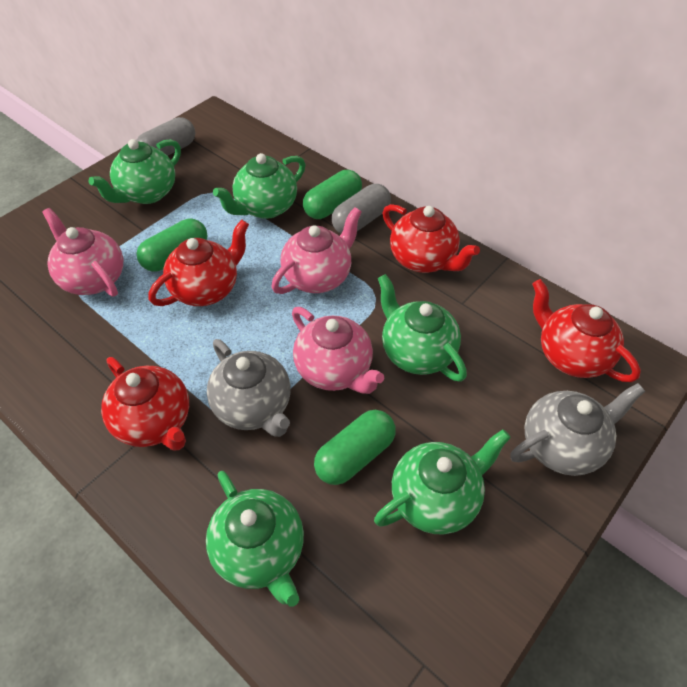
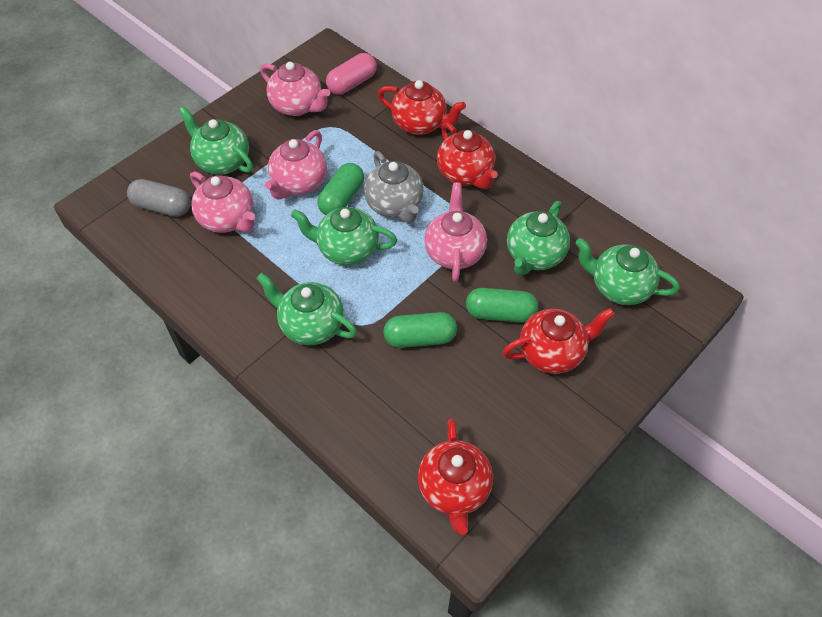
grey capsule: 2 -> 1
grey teapot: 2 -> 1
pink capsule: 0 -> 1
pink teapot: 3 -> 4

